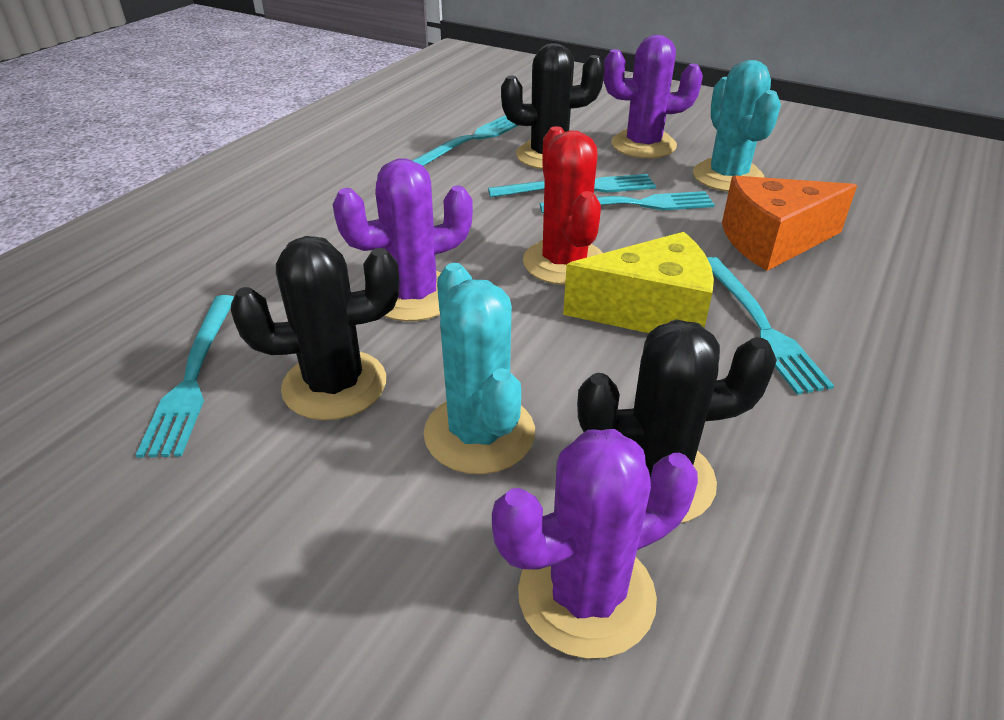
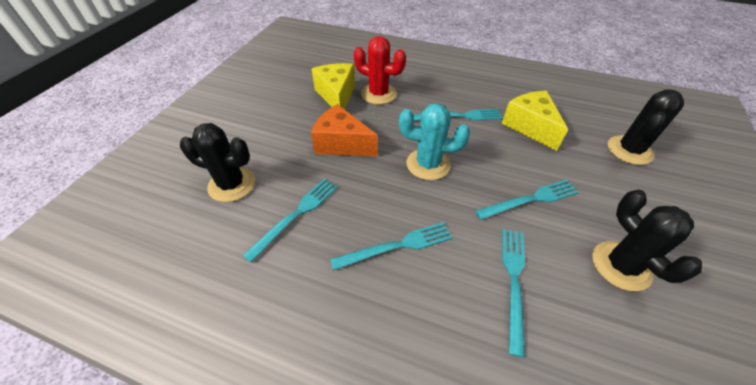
purple cactus: 3 -> 0
turquoise cactus: 2 -> 1
yellow cheese: 1 -> 2

